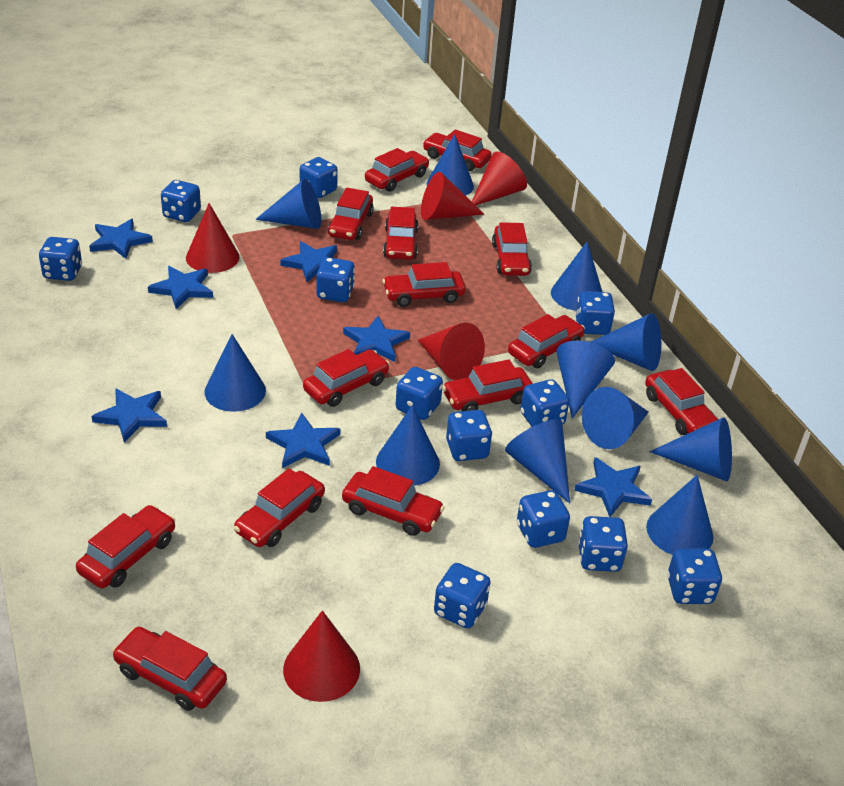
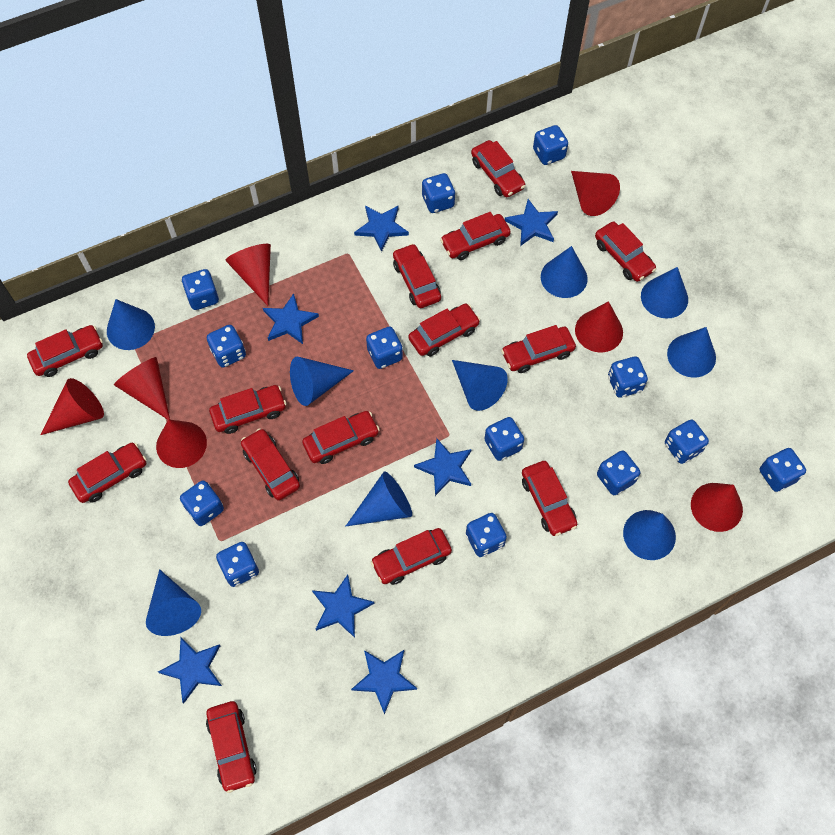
blue cone: 11 -> 9
blue dice: 12 -> 13
red cone: 5 -> 7

